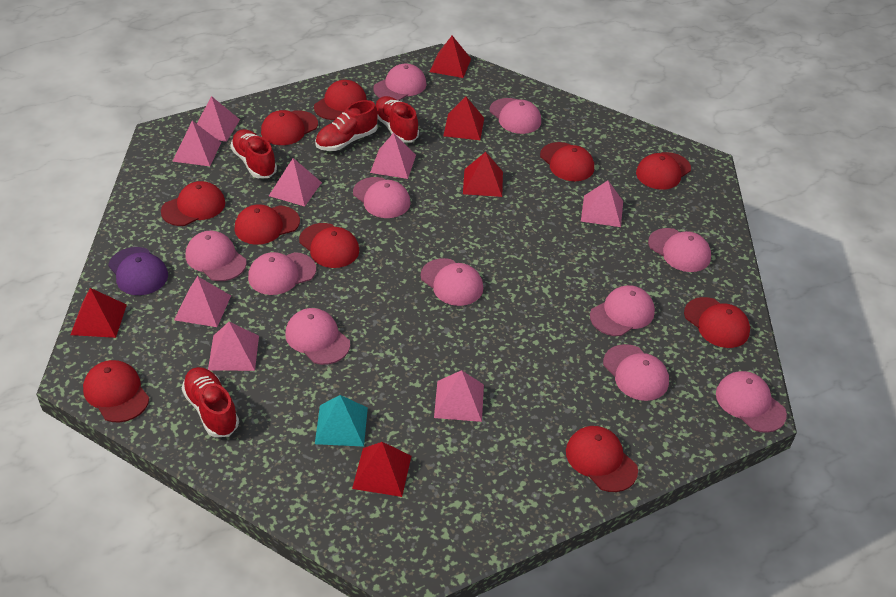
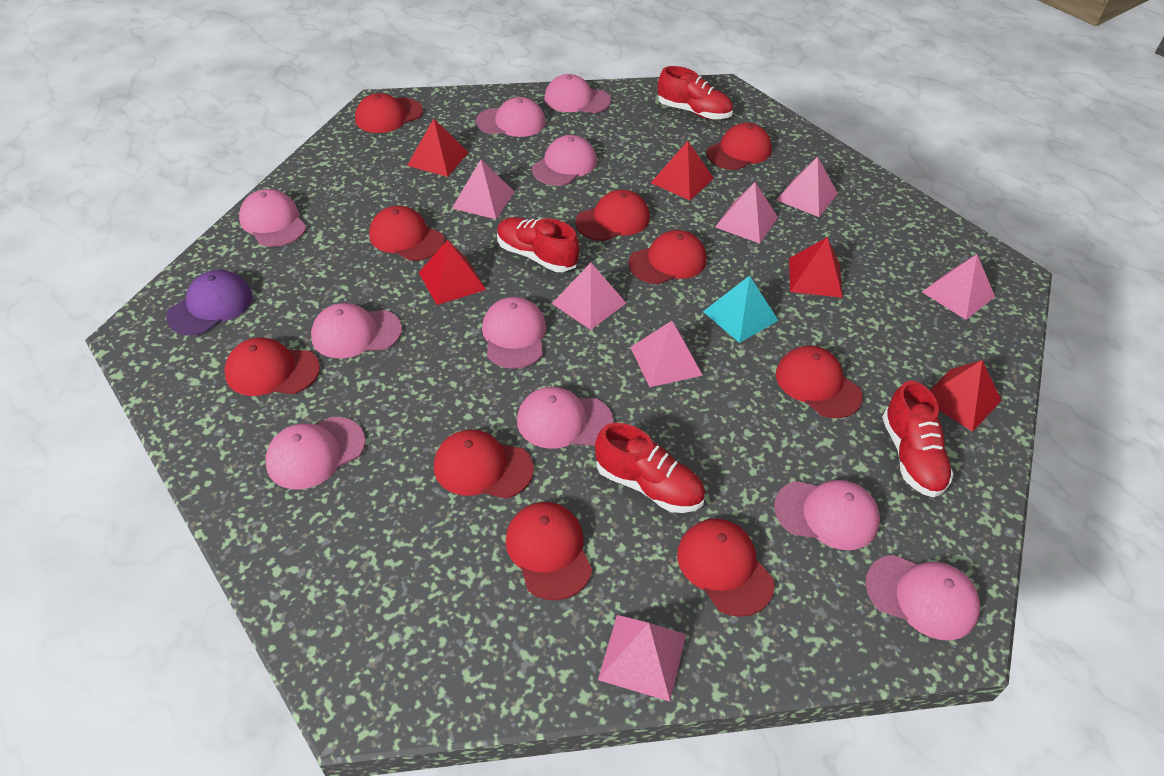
pink cap: 11 -> 10
pink pyramid: 8 -> 7

